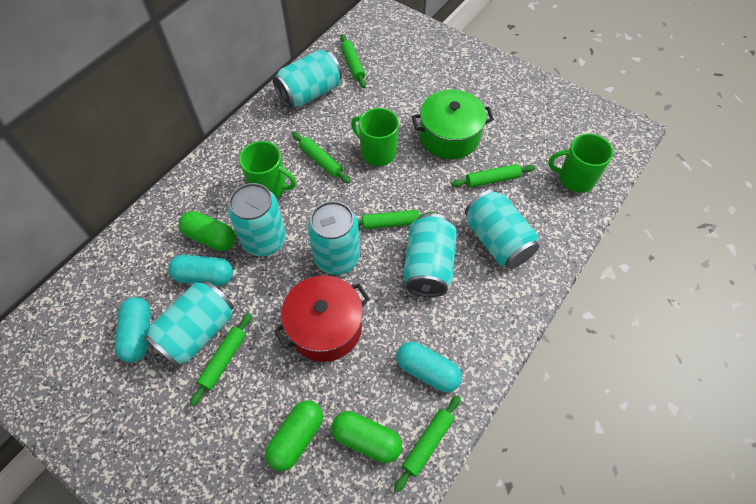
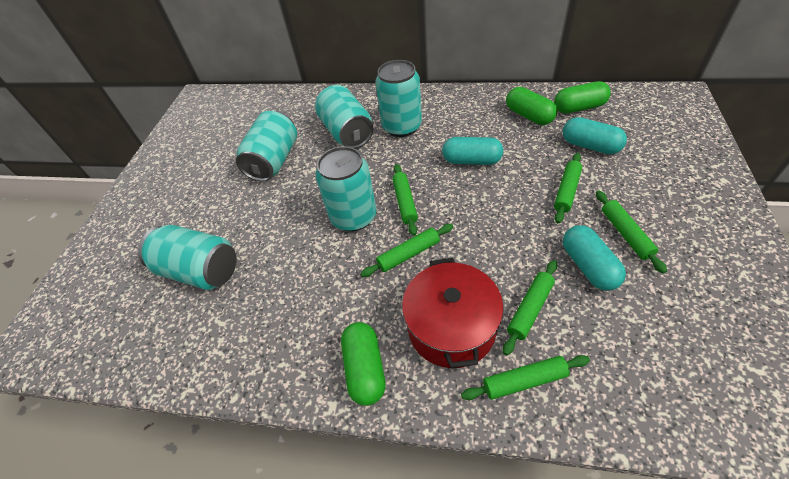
green mug: 3 -> 0
green pot: 1 -> 0
turquoise can: 6 -> 5

